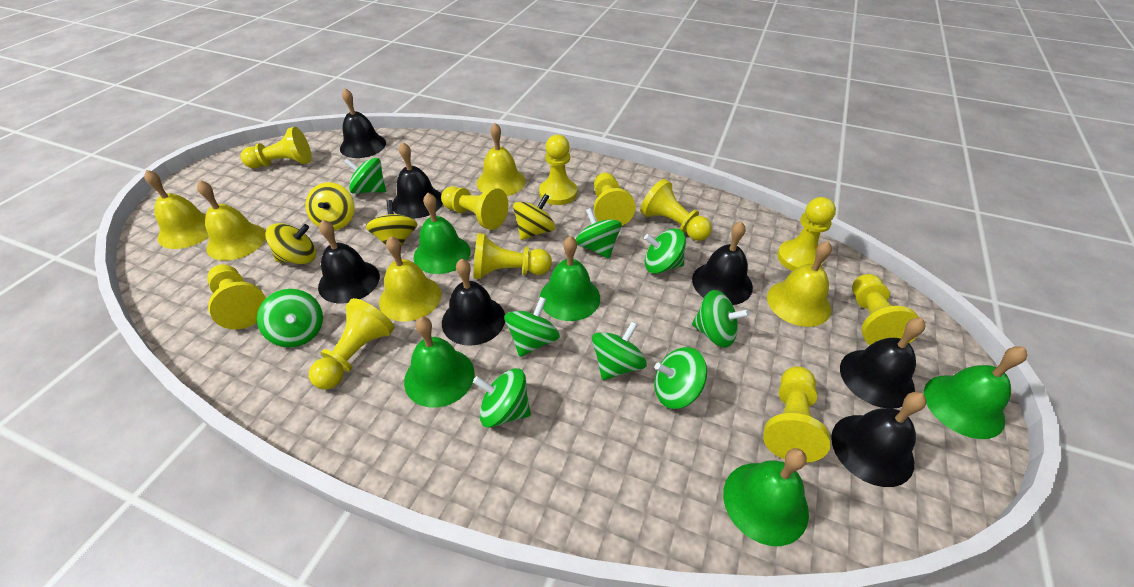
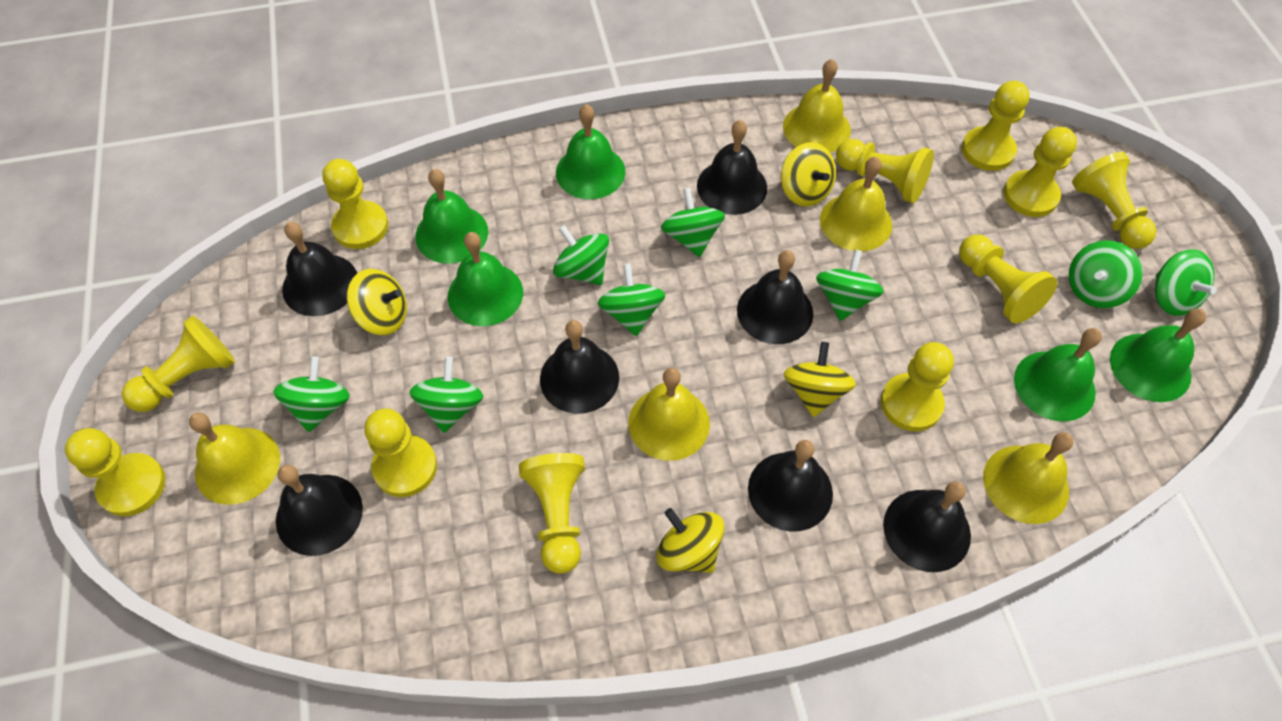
green spinning top: 9 -> 8

